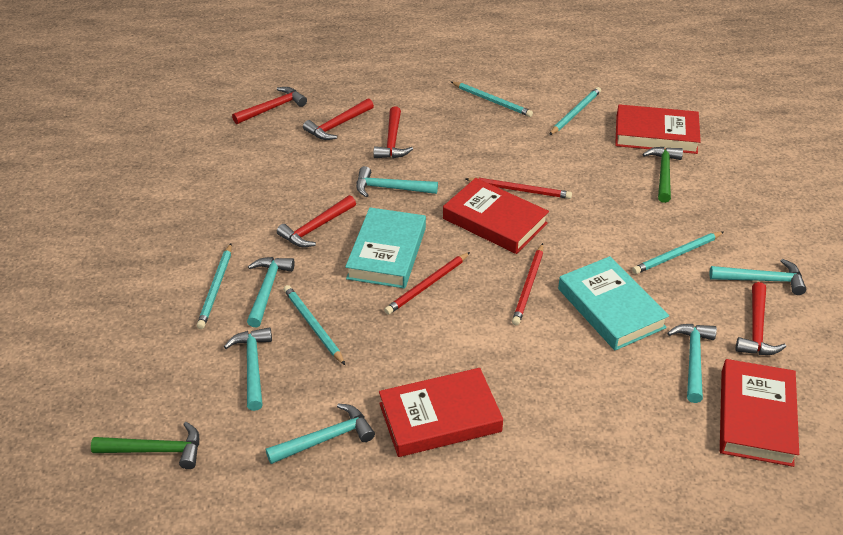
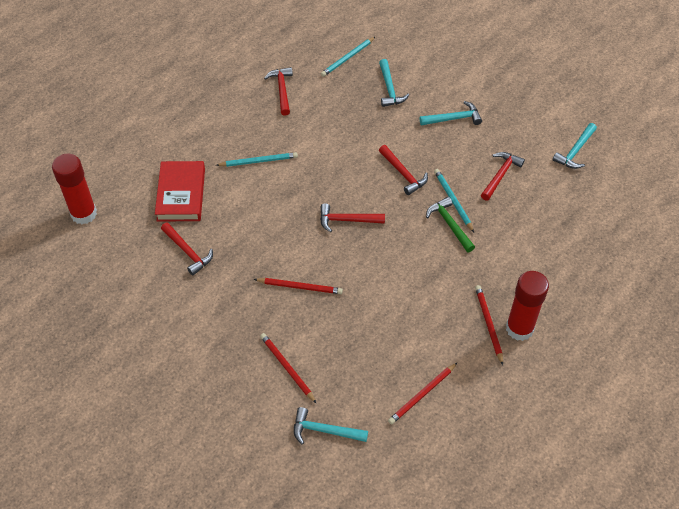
green hammer: 2 -> 1
red book: 4 -> 1
red glue stick: 0 -> 2
red pencil: 3 -> 4
turquoise book: 2 -> 0
turquoise hammer: 6 -> 4
turquoise pencil: 5 -> 3

